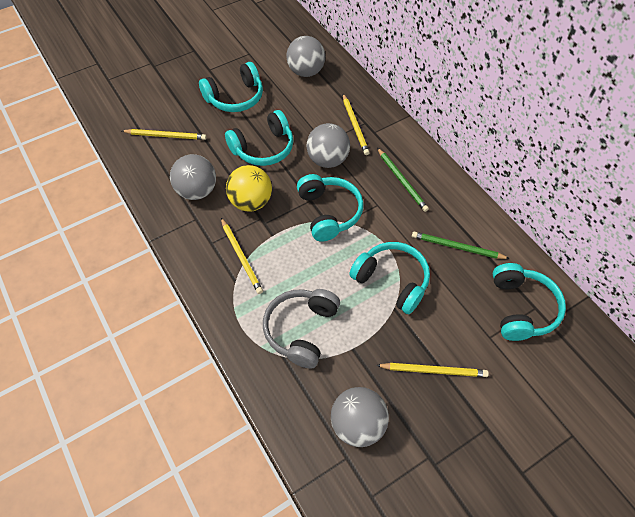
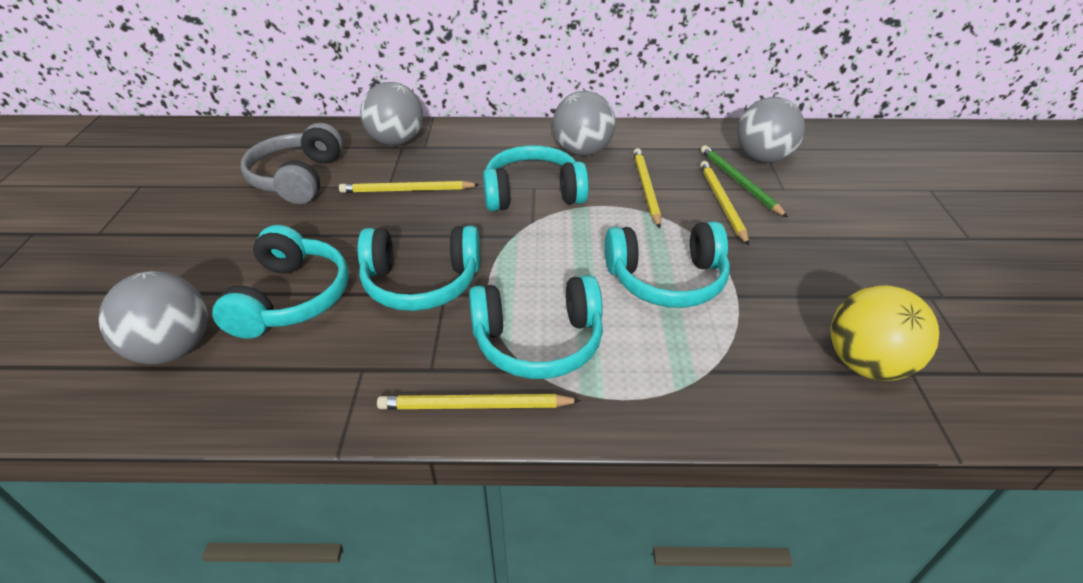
green pencil: 2 -> 1

